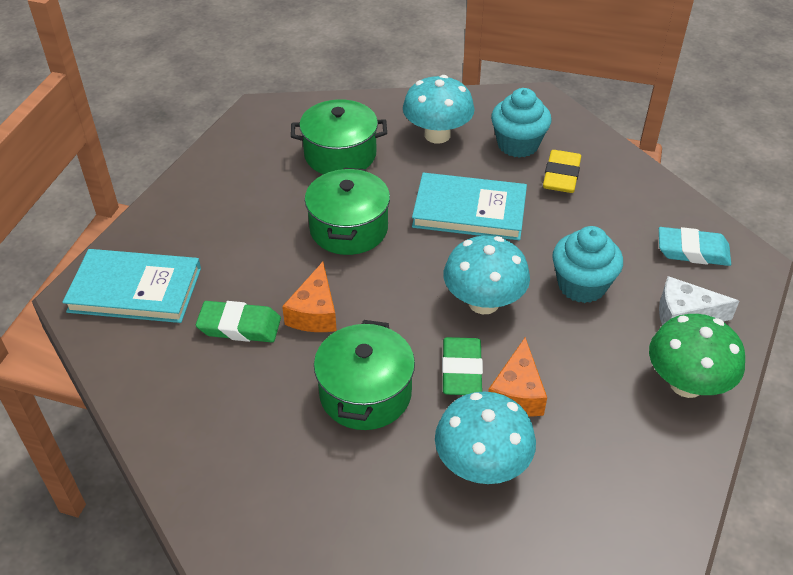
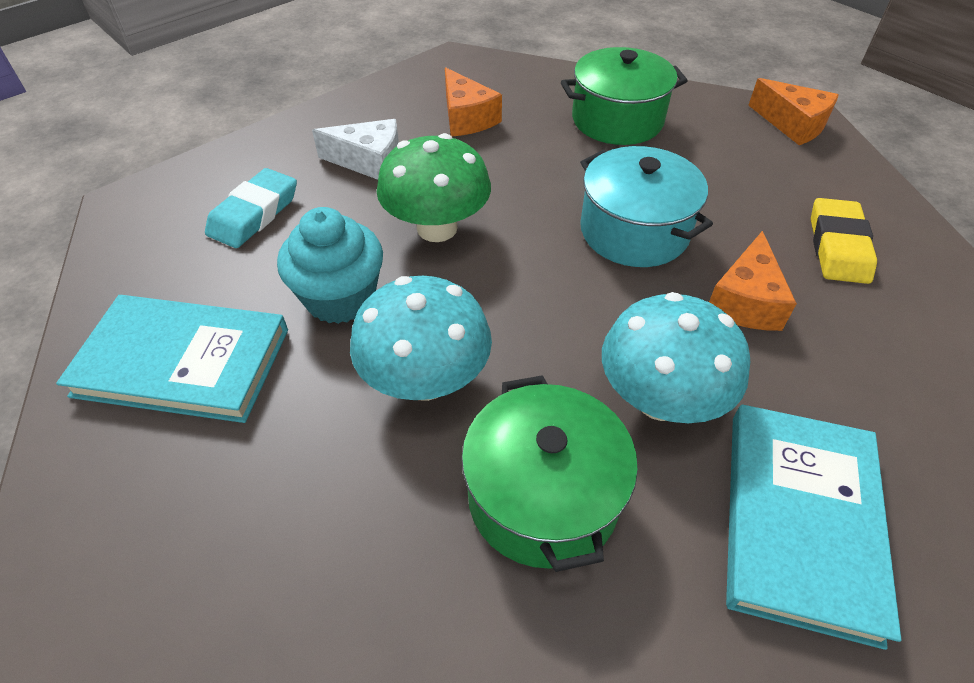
green eraser: 2 -> 0
green pot: 3 -> 2
orange cheese: 2 -> 3
turquoise cupcake: 2 -> 1
turquoise mushroom: 3 -> 2
turquoise pot: 0 -> 1

